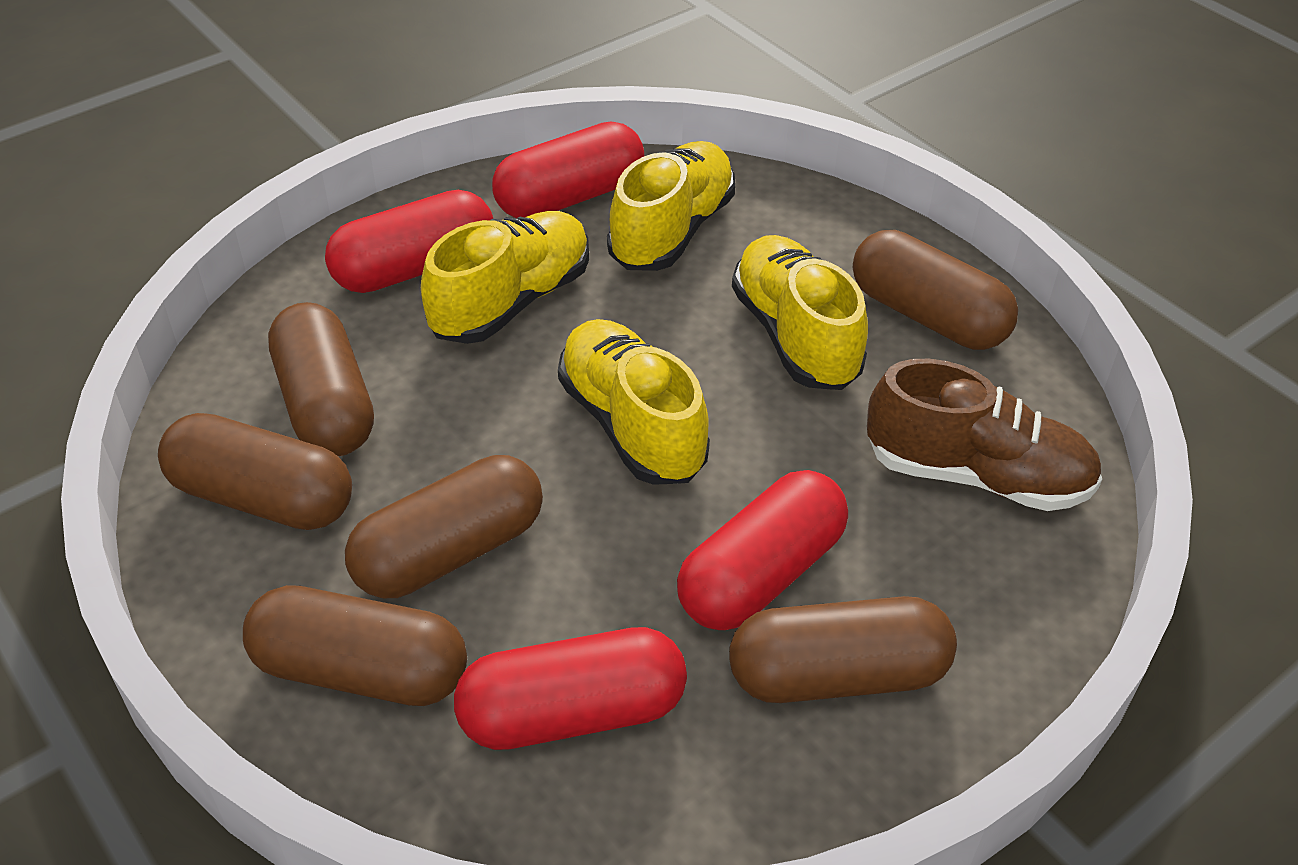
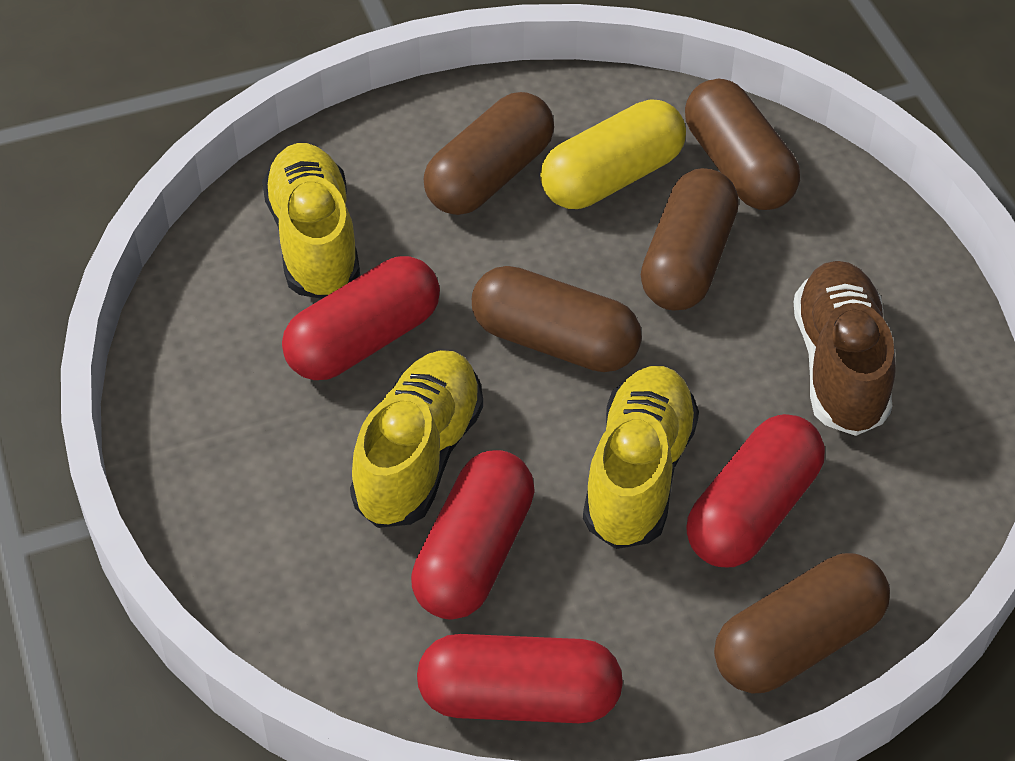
brown capsule: 6 -> 5
yellow capsule: 0 -> 1
yellow shoe: 4 -> 3

